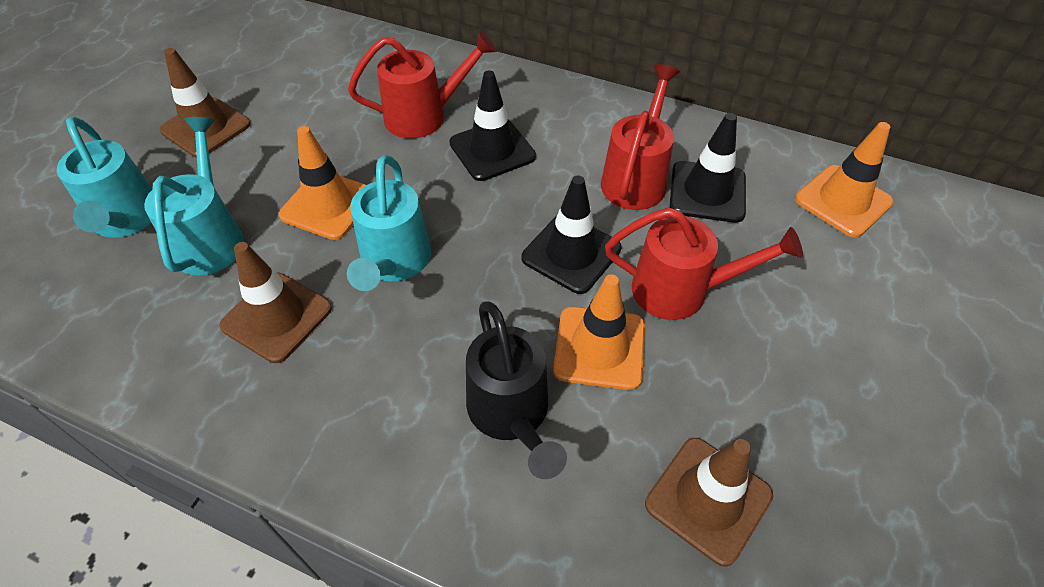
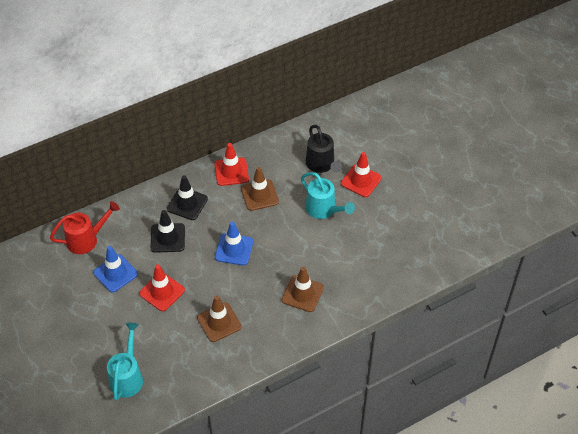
black traffic cone: 3 -> 2
blue traffic cone: 0 -> 2
orange traffic cone: 3 -> 0
red traffic cone: 0 -> 3
red watering can: 3 -> 1
turquoise watering can: 3 -> 2

